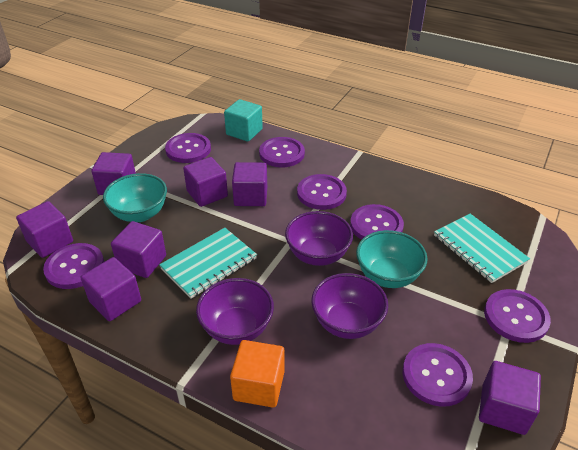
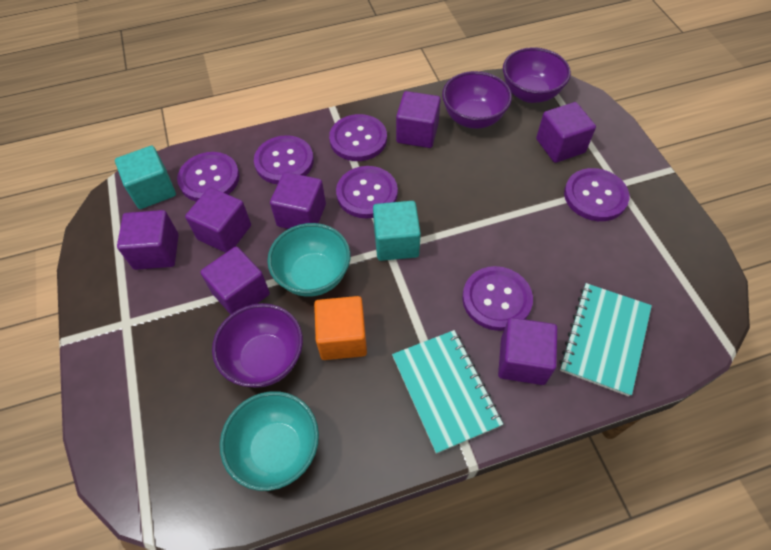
purple button: 7 -> 6
turquoise cube: 1 -> 2

